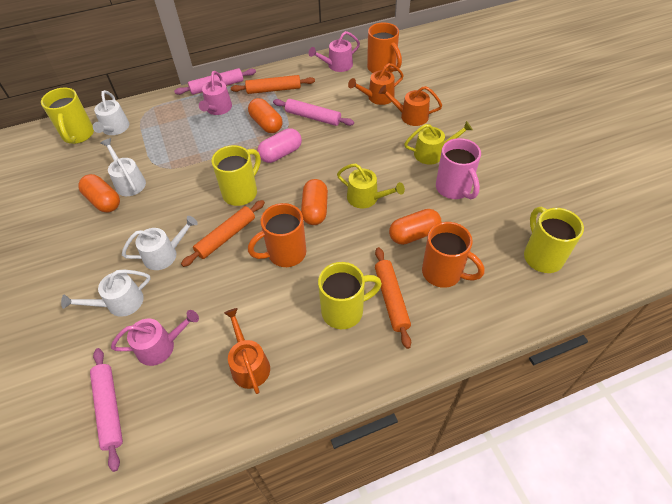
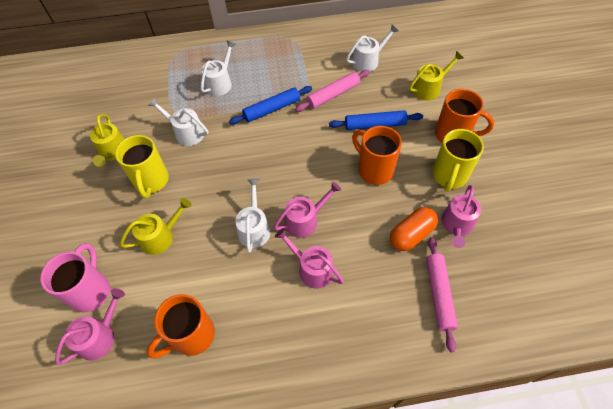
blue rolling pin: 0 -> 2
orange capsule: 4 -> 1
orange rolling pin: 3 -> 0
orange watering can: 3 -> 0
pink capsule: 1 -> 0
pink rolling pin: 3 -> 2
pink watering can: 3 -> 4
yellow mug: 4 -> 2
yellow watering can: 2 -> 3

